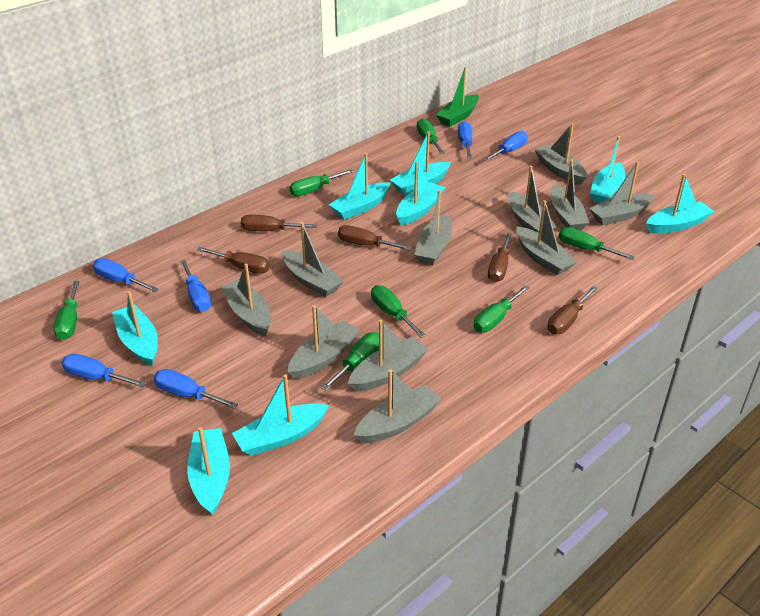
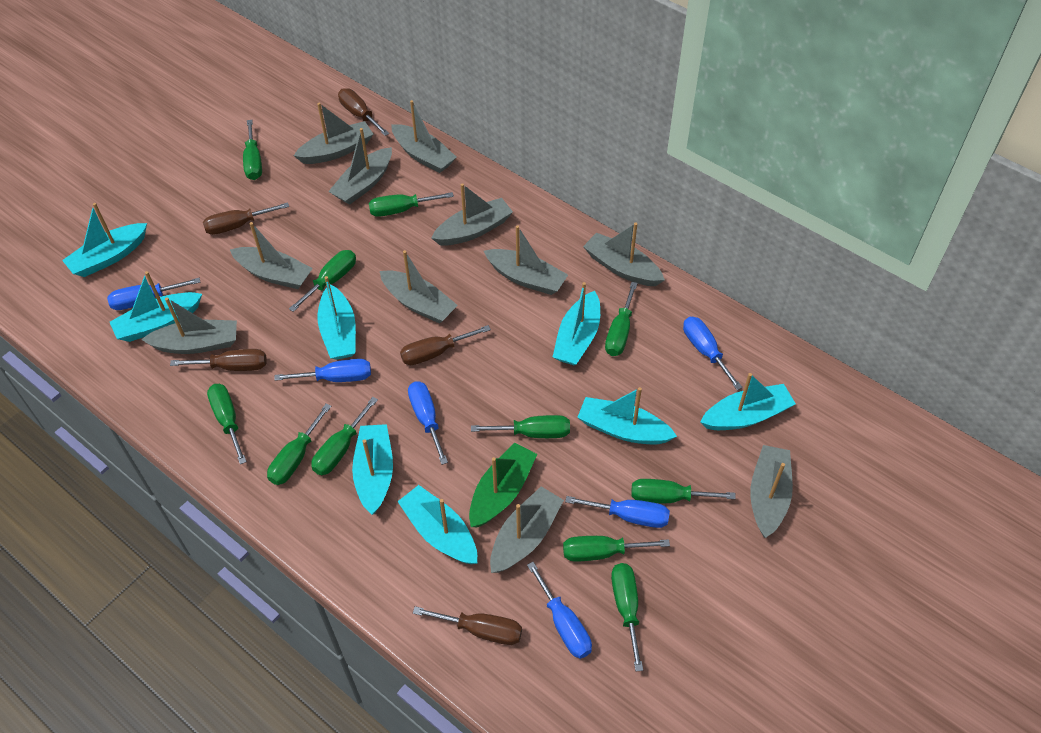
green screwdriver: 7 -> 11

